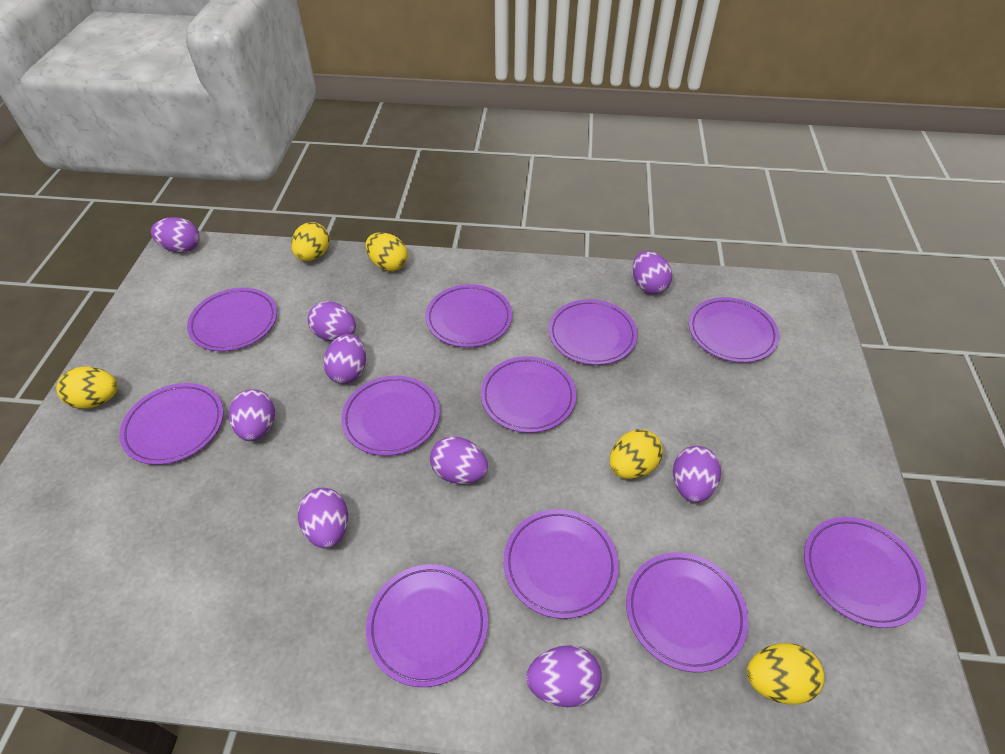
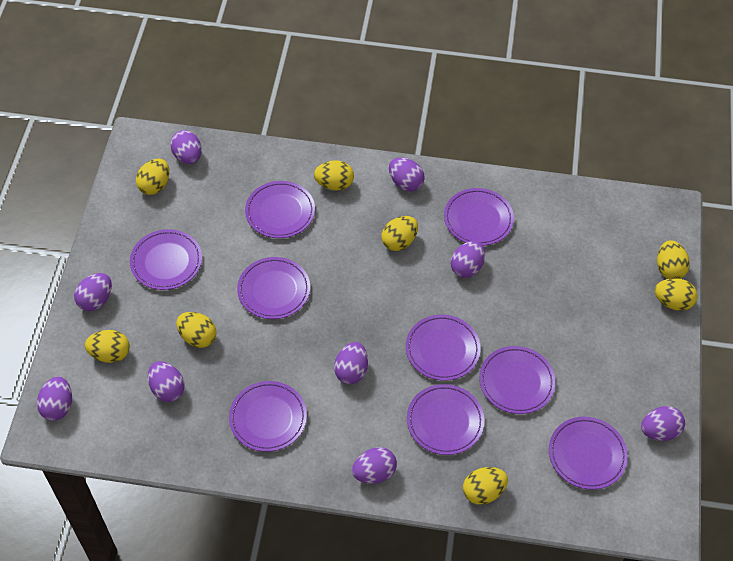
purple plate: 11 -> 9
yellow egg: 5 -> 8

